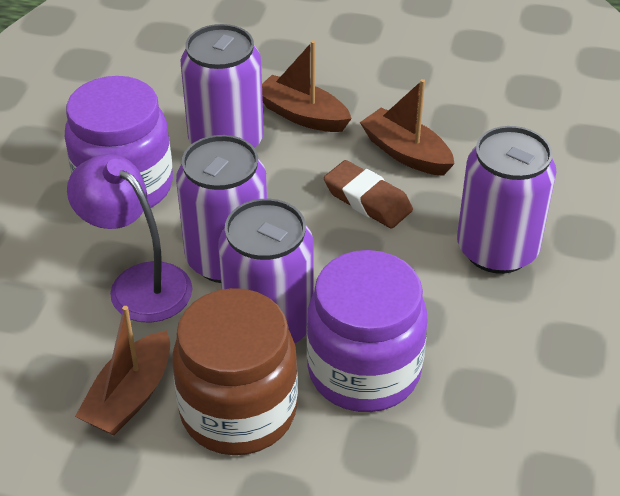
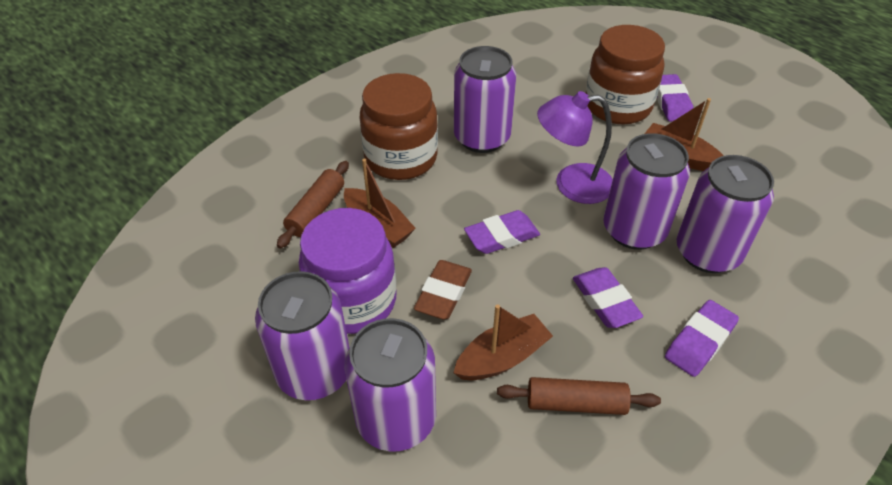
brown jar: 1 -> 2
brown rolling pin: 0 -> 2
purple can: 4 -> 5
purple eraser: 0 -> 4
purple jar: 2 -> 1

